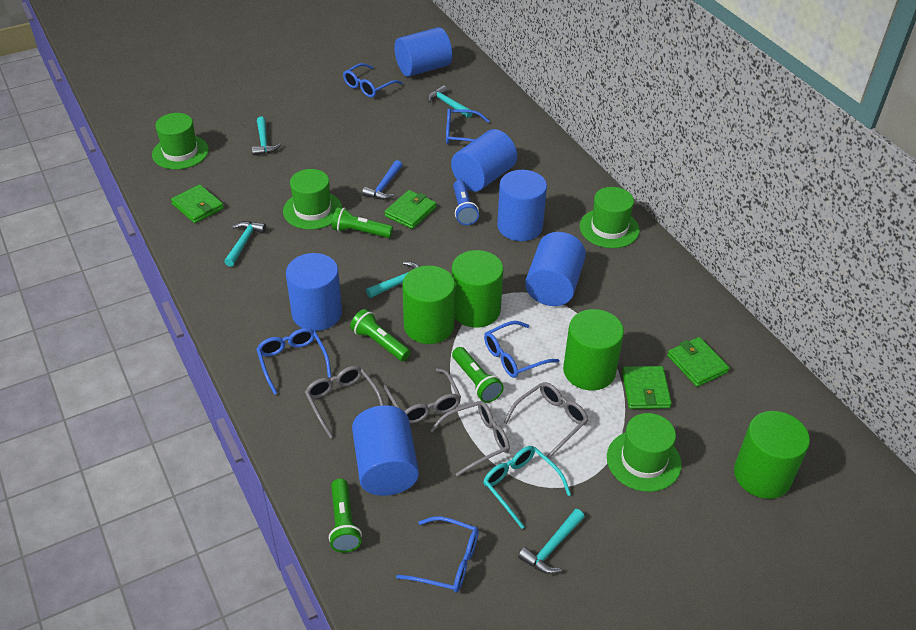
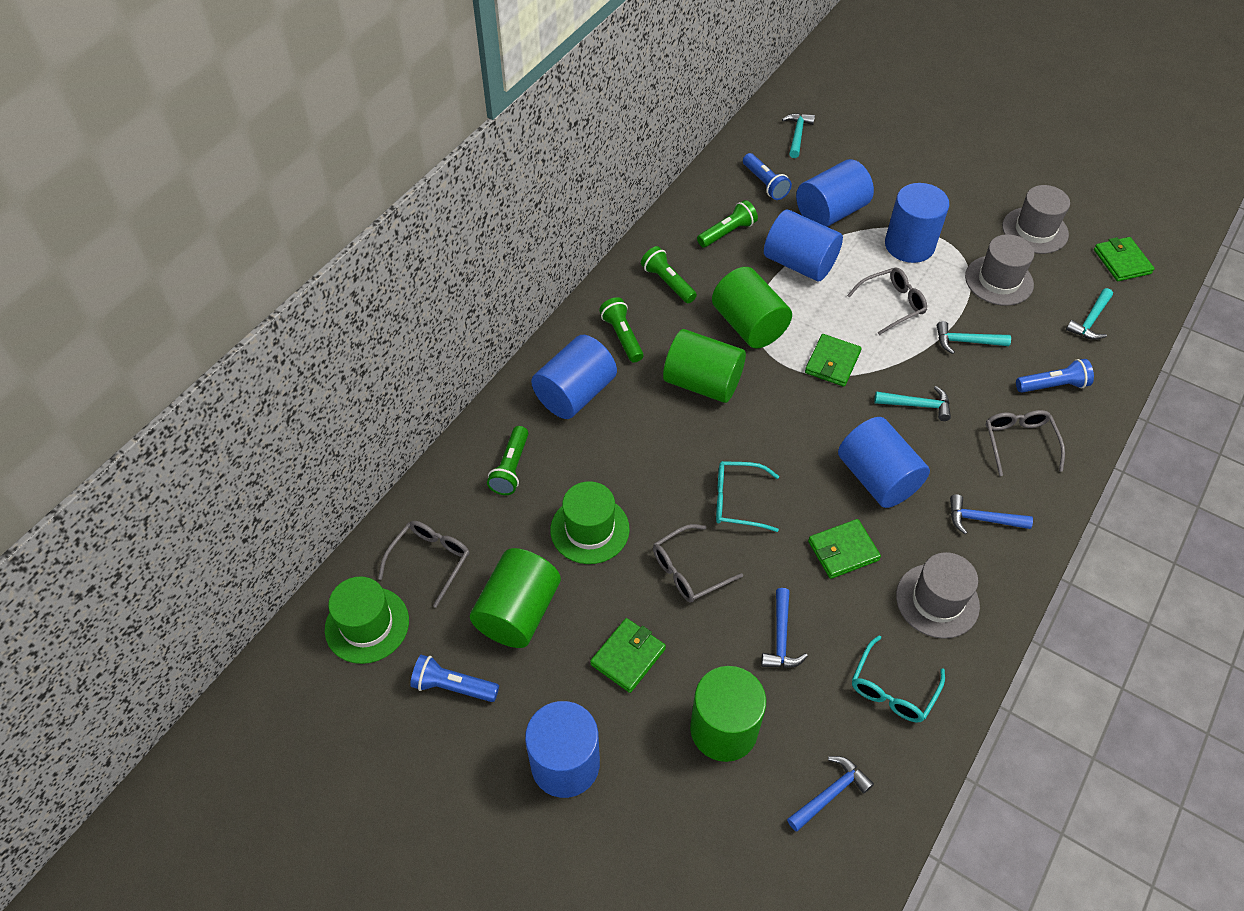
blue flashlight: 1 -> 3
blue glasses: 5 -> 0
blue hammer: 1 -> 3
green hat: 4 -> 2
grey hat: 0 -> 3
turquoise glasses: 1 -> 2
turquoise hammer: 5 -> 4

